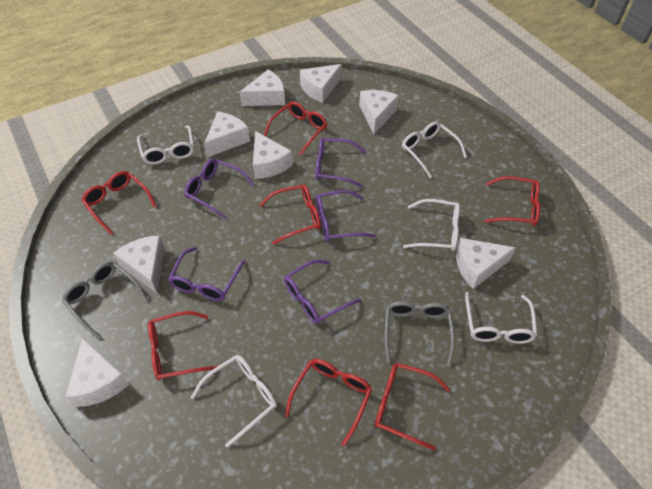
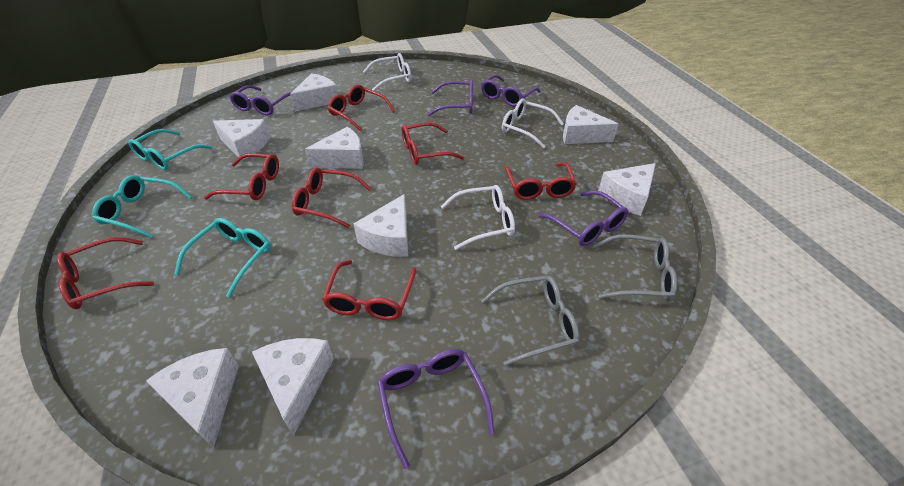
turquoise glasses: 0 -> 3
white glasses: 5 -> 3

